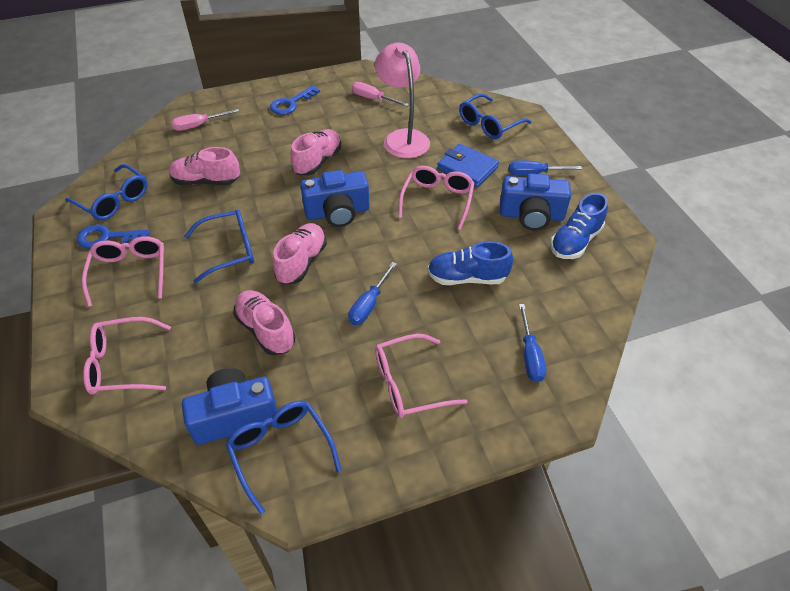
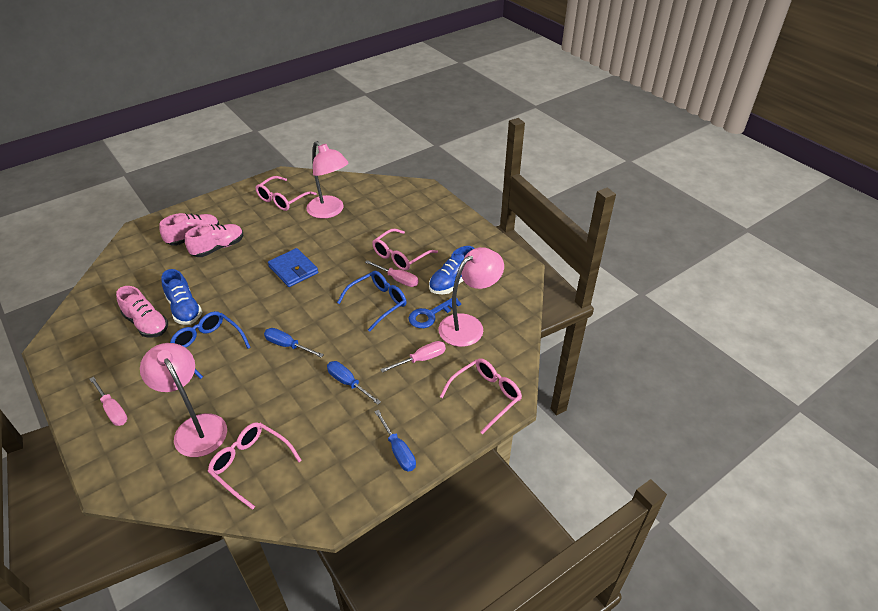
blue camera: 3 -> 0
blue glasses: 4 -> 2
blue key: 2 -> 1
pink lamp: 1 -> 3
pink screwdriver: 2 -> 3
pink shoe: 4 -> 3

